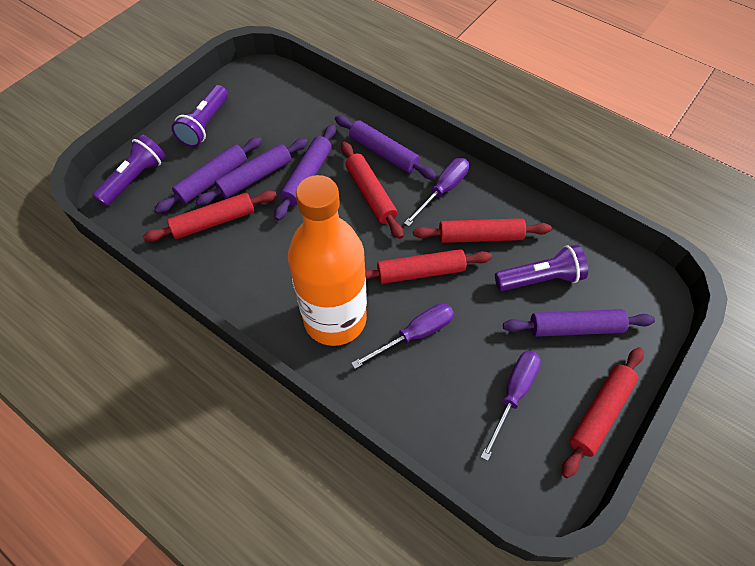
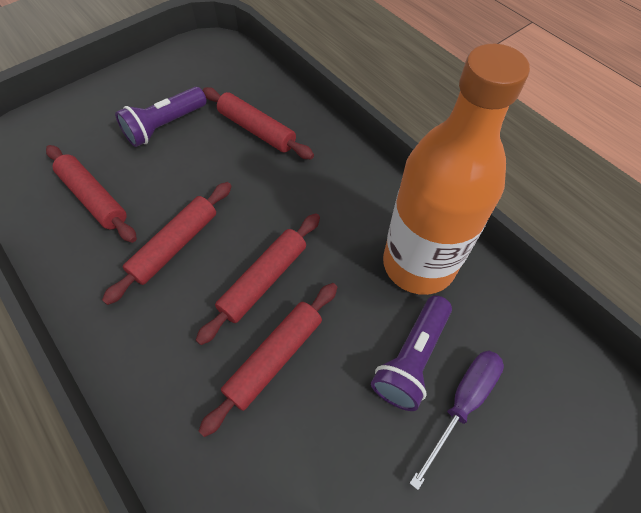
purple flashlight: 3 -> 2
purple rolling pin: 5 -> 0
purple screwdriver: 3 -> 1

